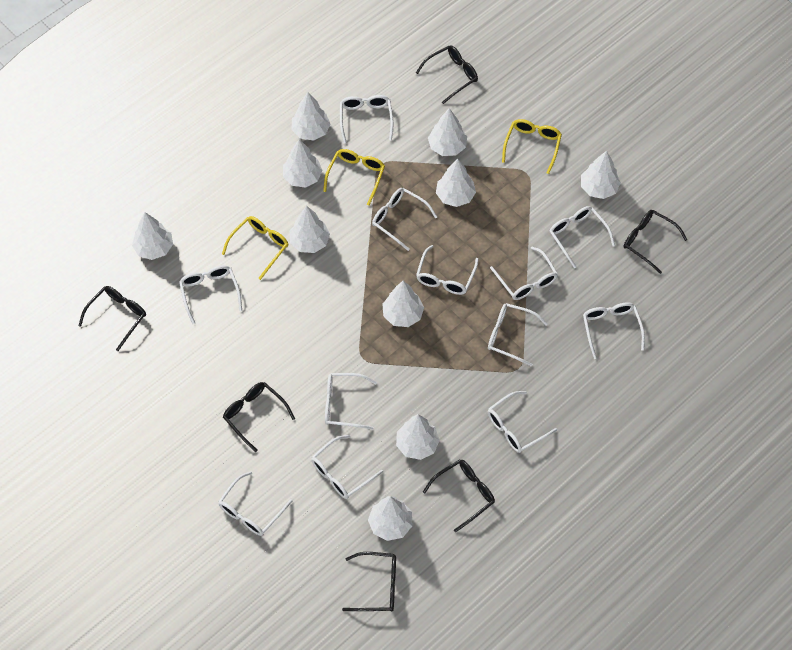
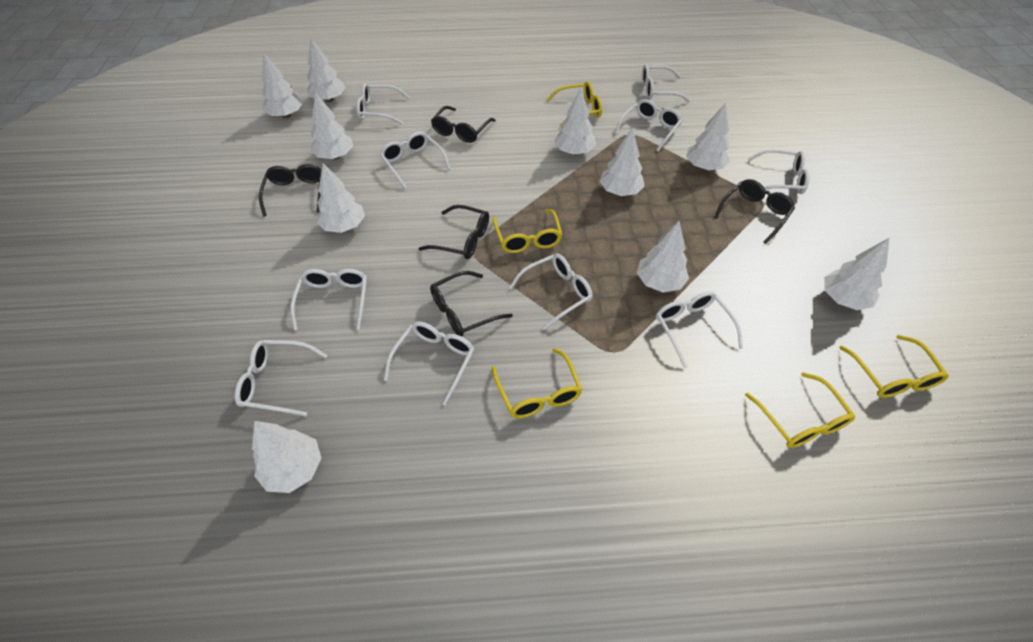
black glasses: 6 -> 5
white glasses: 12 -> 10
yellow glasses: 3 -> 5

